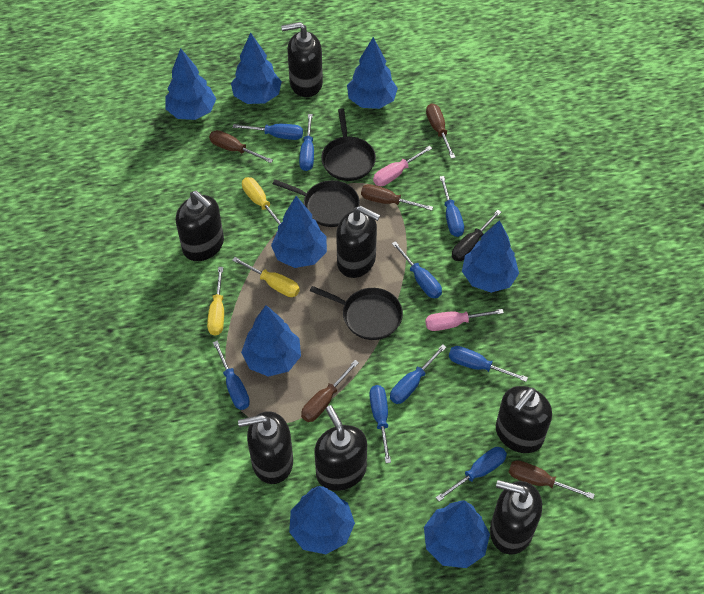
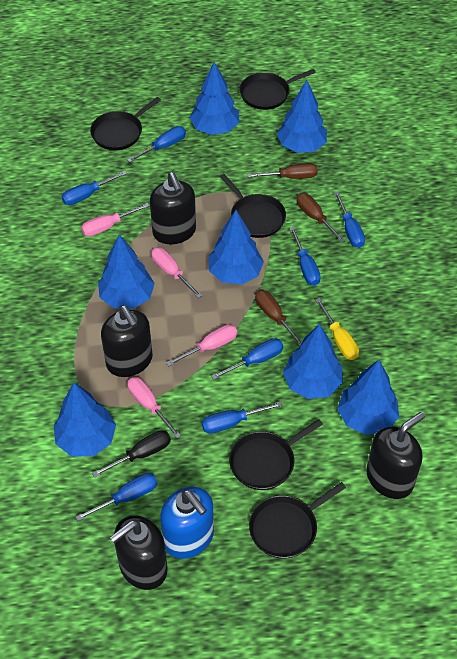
black pan: 3 -> 5
black soap dispenser: 7 -> 4
blue screwdriver: 9 -> 7
blue soap dispenser: 0 -> 1
blue tree: 8 -> 7
brown screwdriver: 5 -> 3
pink screwdriver: 2 -> 4
yellow screwdriver: 3 -> 1

